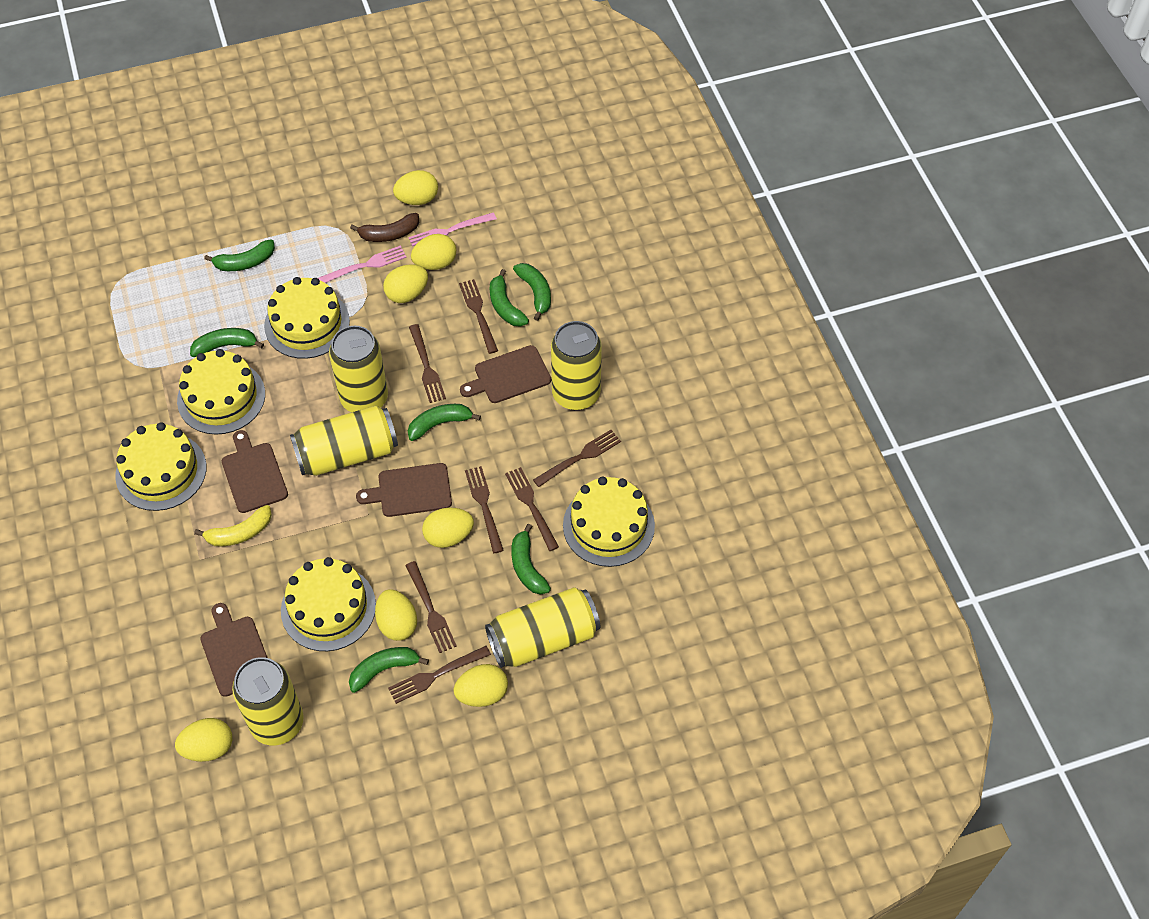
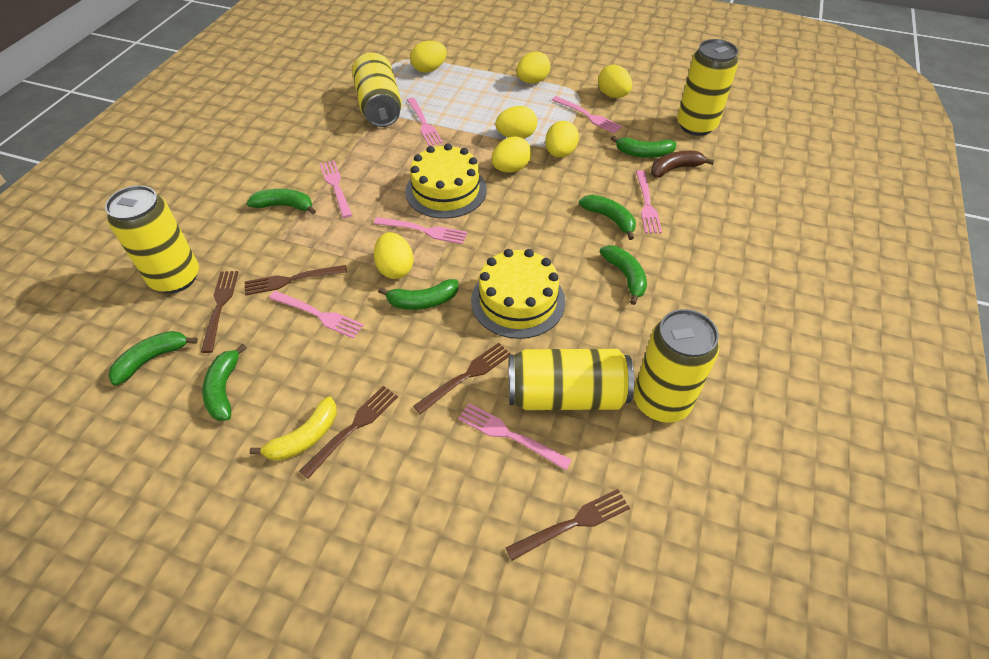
brown cutting board: 4 -> 0
brown fork: 7 -> 5
pink fork: 2 -> 7
yellow cake: 5 -> 2

